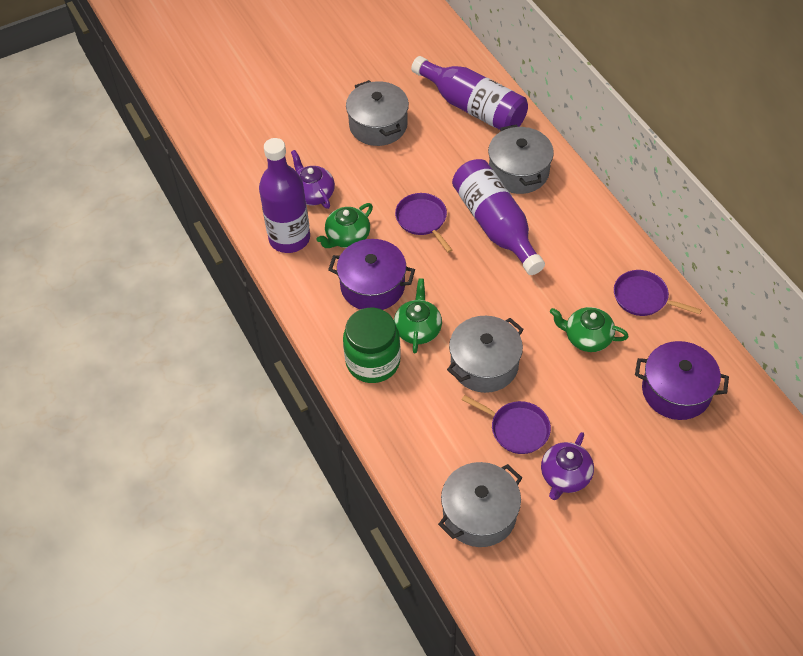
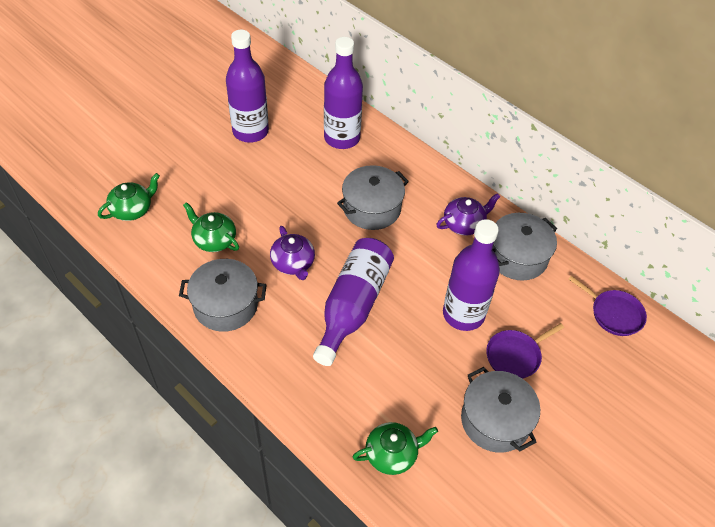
green jar: 1 -> 0
purple bottle: 3 -> 4
purple pan: 3 -> 2
purple pot: 2 -> 0

